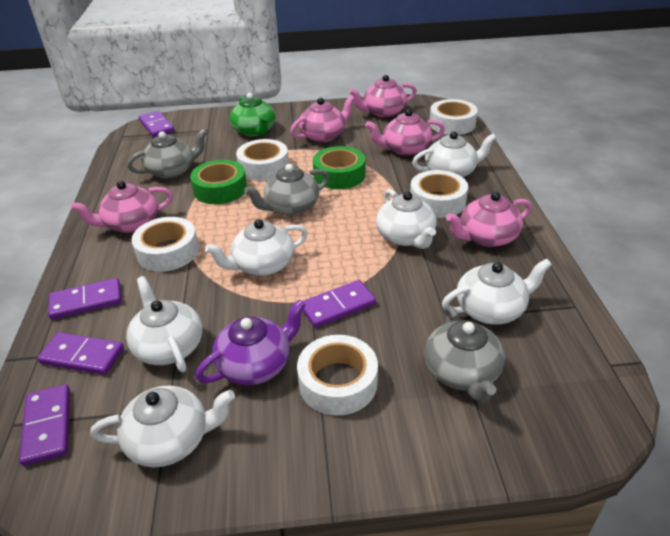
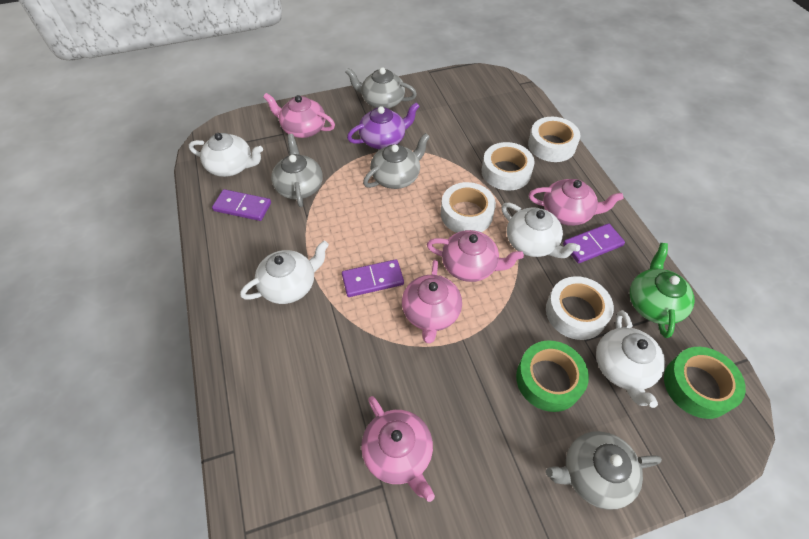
grey teapot: 3 -> 4
purple domino: 5 -> 3
white tape: 5 -> 4
white teapot: 6 -> 4

